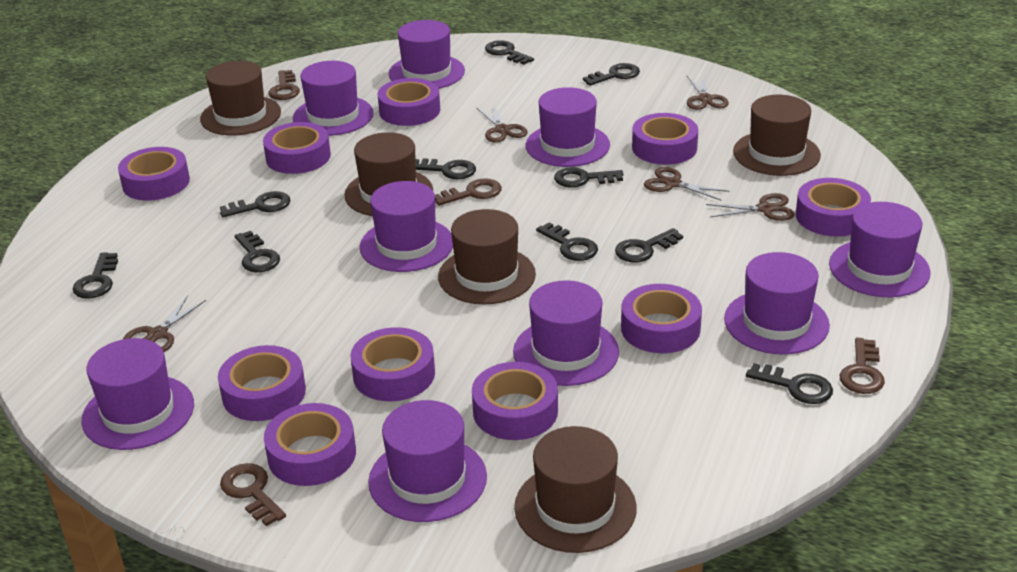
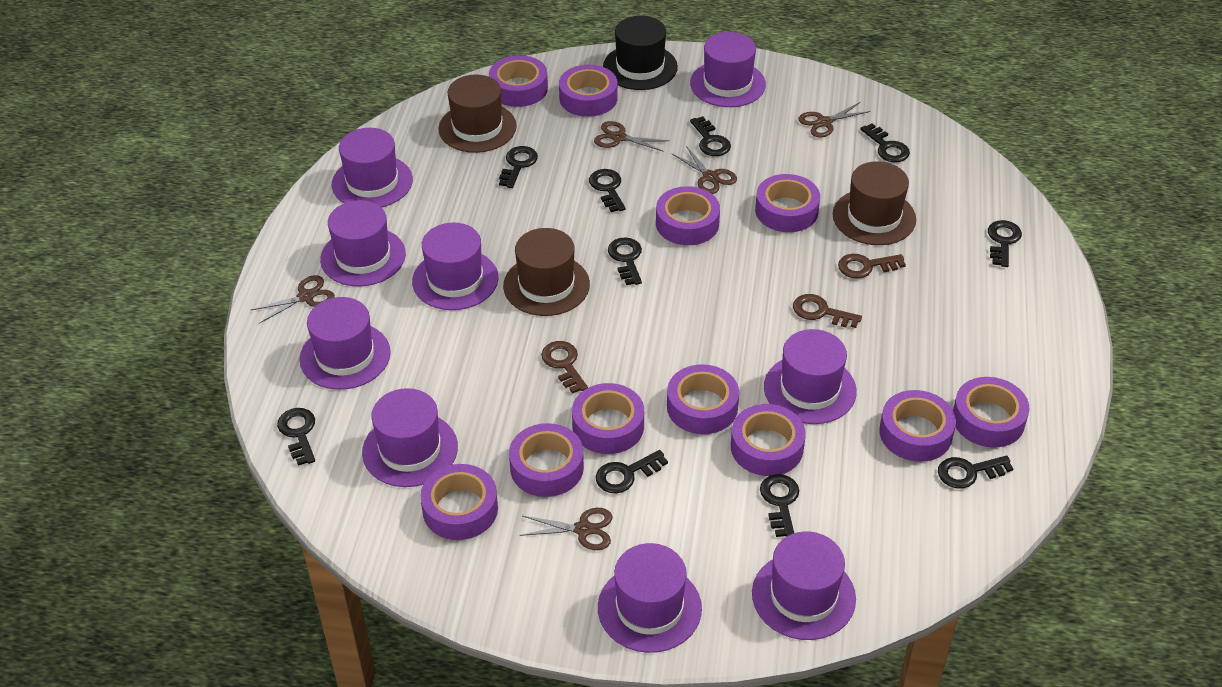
black hat: 0 -> 1
brown hat: 5 -> 3
brown key: 4 -> 3
purple tape: 10 -> 11

